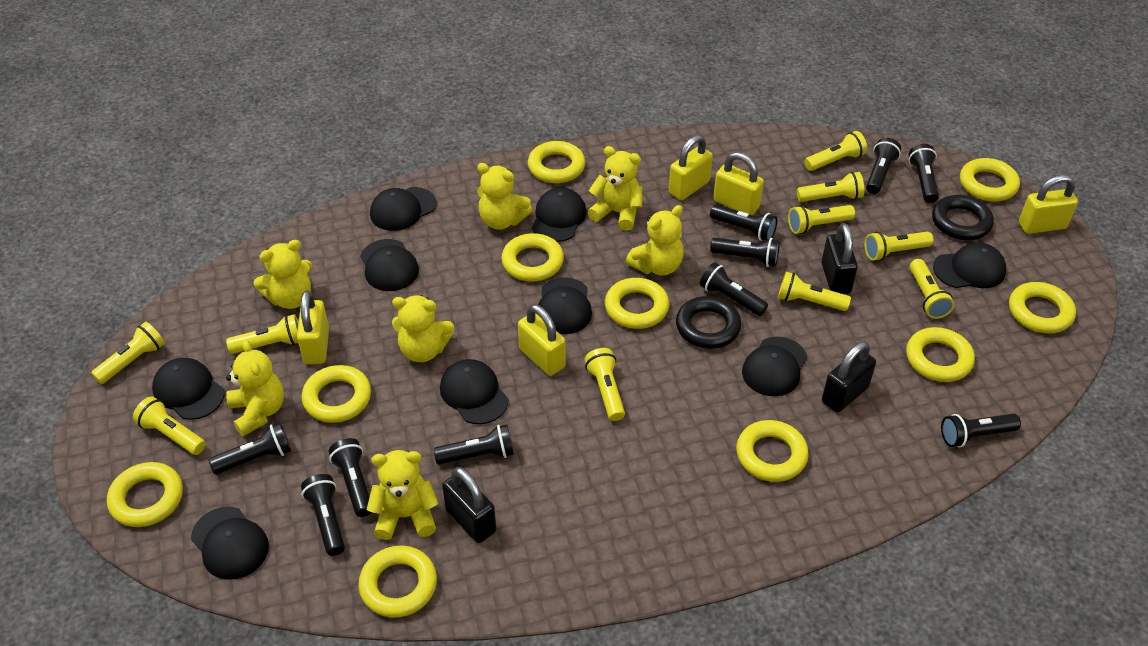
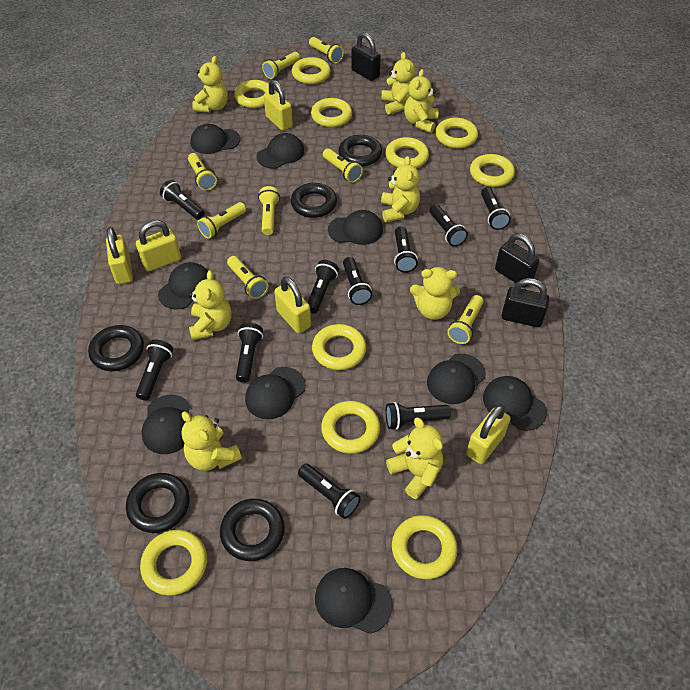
black ring: 2 -> 5
yellow flashlight: 10 -> 8
yellow teddy bear: 7 -> 8

